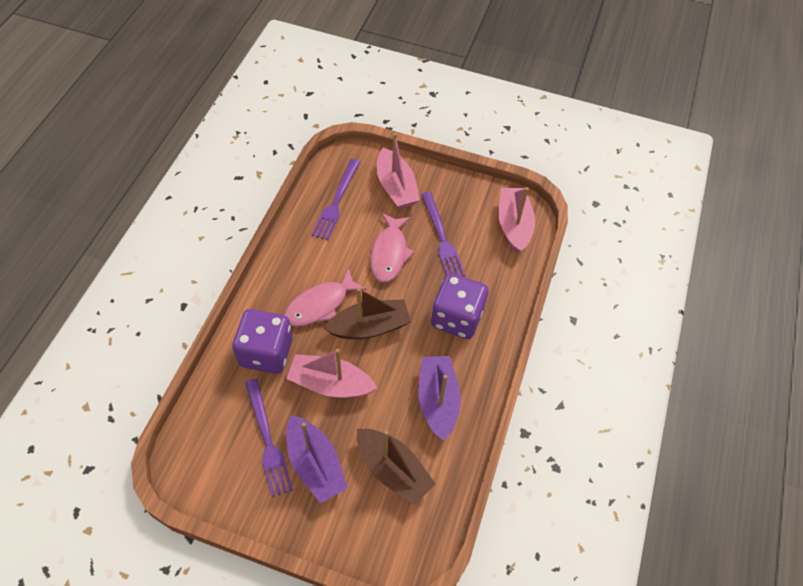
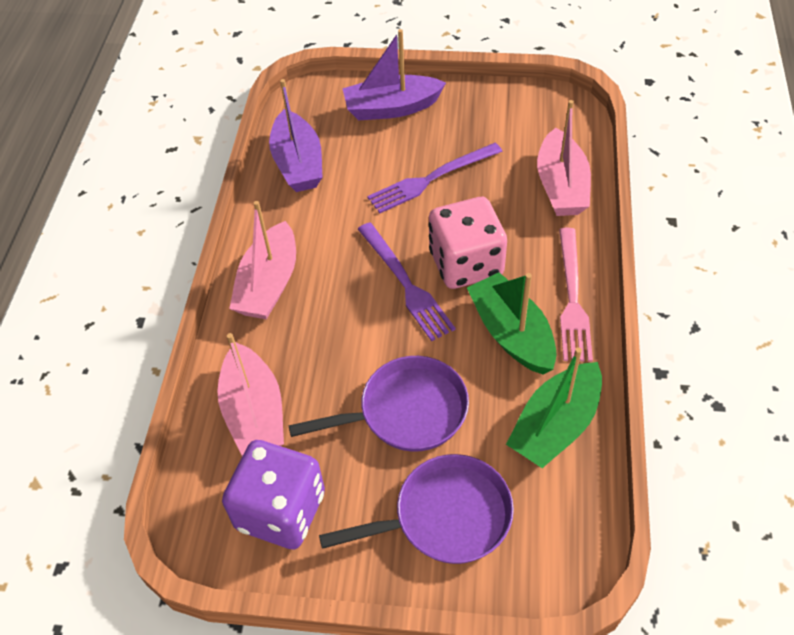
brown boat: 2 -> 0
green boat: 0 -> 2
pink dice: 0 -> 1
pink fish: 2 -> 0
pink fork: 0 -> 1
purple dice: 2 -> 1
purple fork: 3 -> 2
purple pan: 0 -> 2

